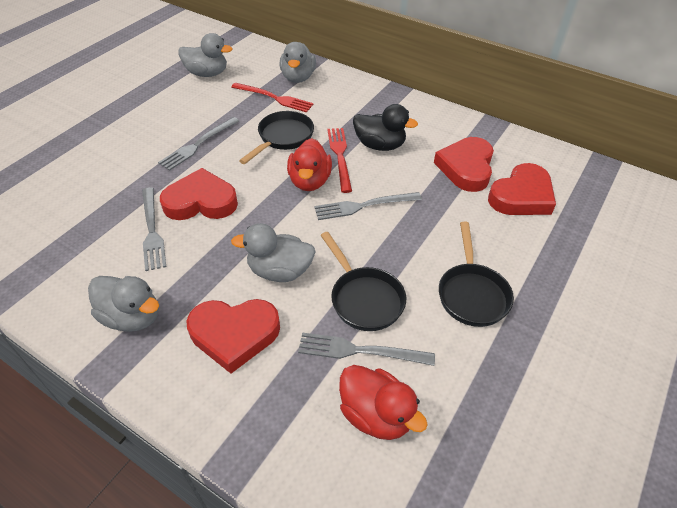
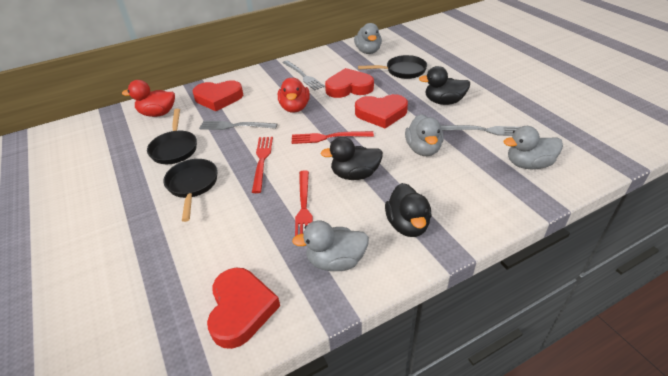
black duck: 1 -> 3
grey fork: 4 -> 3
red fork: 2 -> 3

